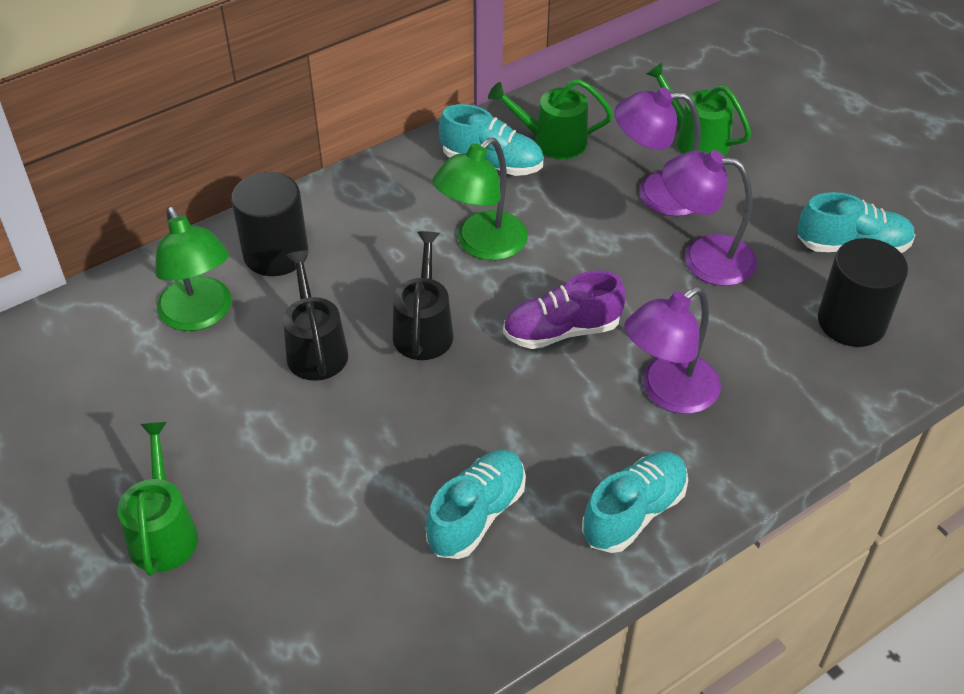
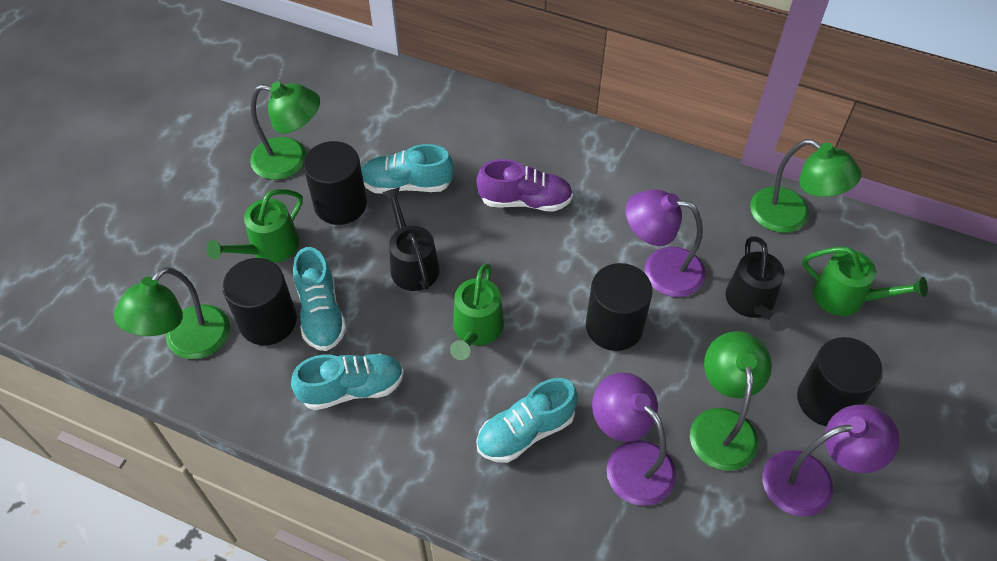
black cylinder: 2 -> 4
green lamp: 2 -> 4

